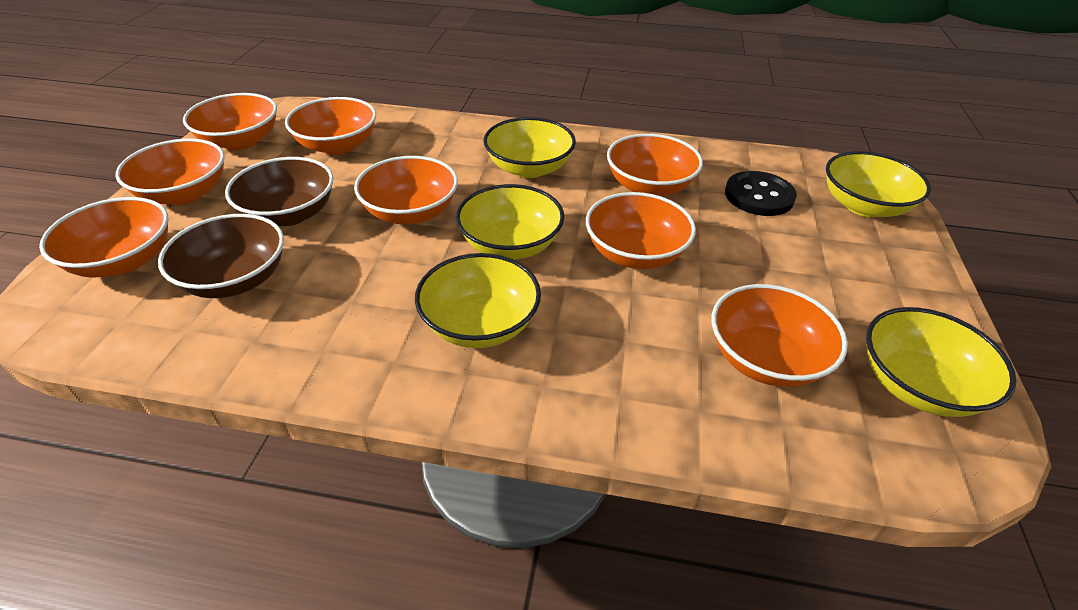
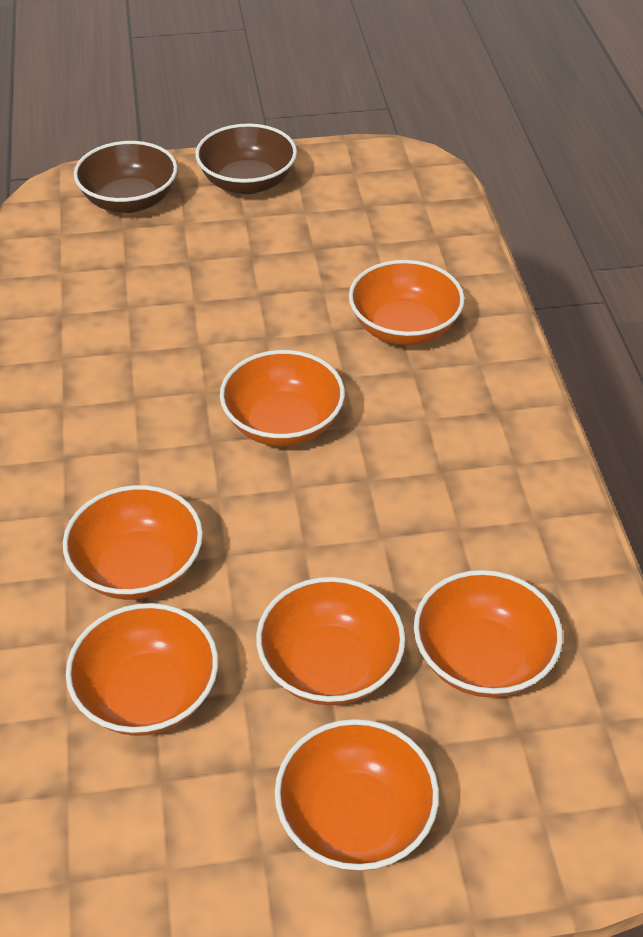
black button: 1 -> 0
orange bowl: 8 -> 7
yellow bowl: 5 -> 0

